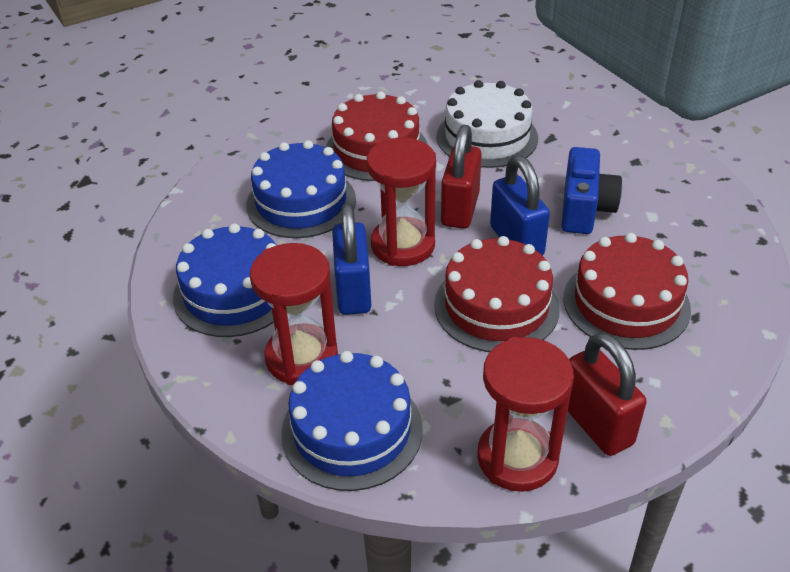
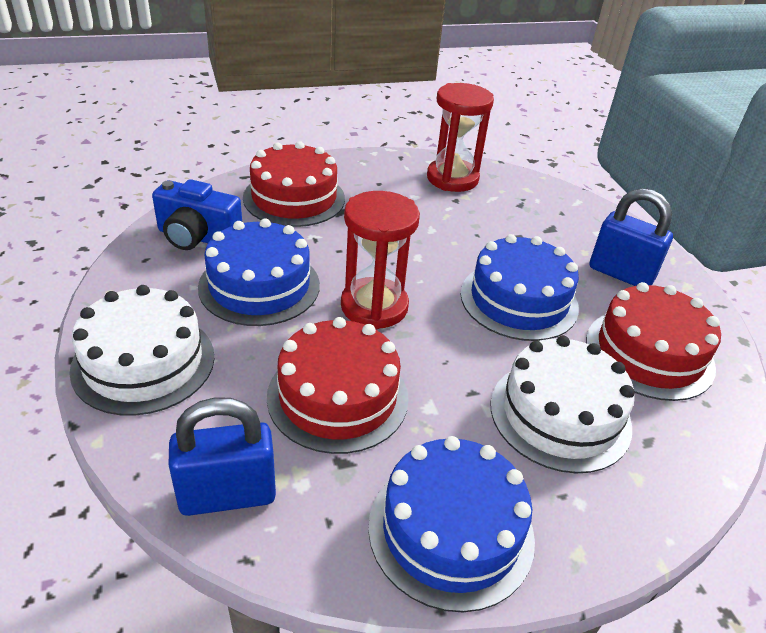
red hourglass: 3 -> 2
red padlock: 2 -> 0
white cake: 1 -> 2

